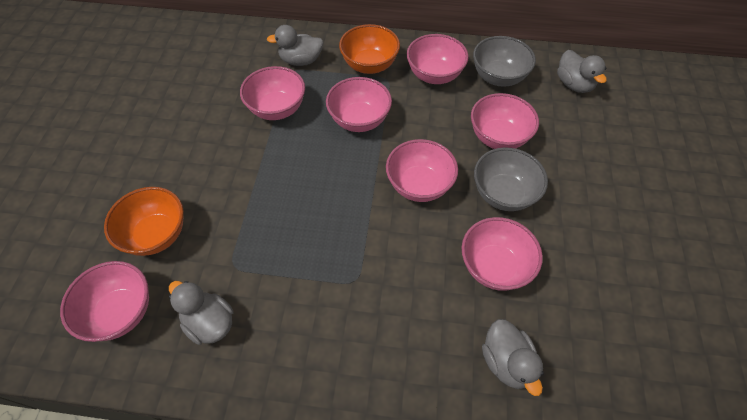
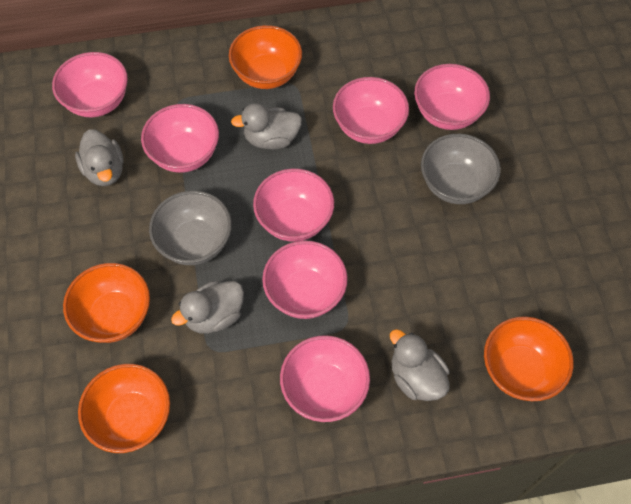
orange bowl: 2 -> 4

